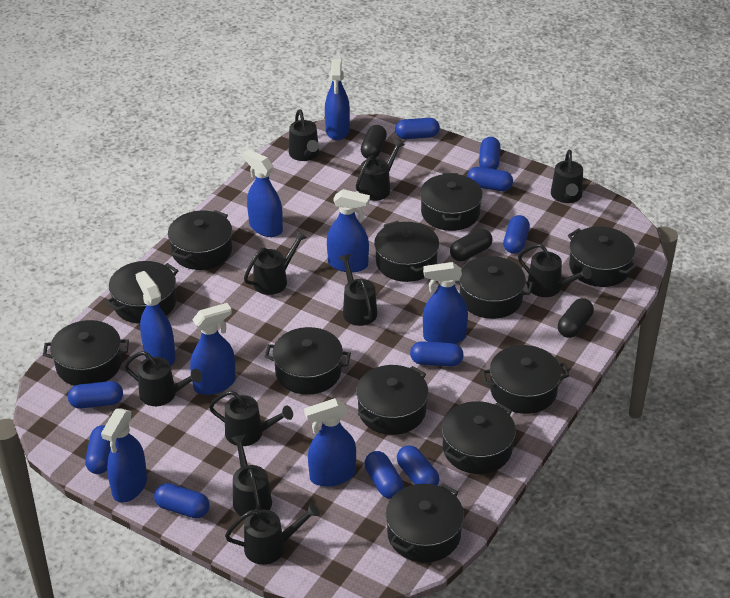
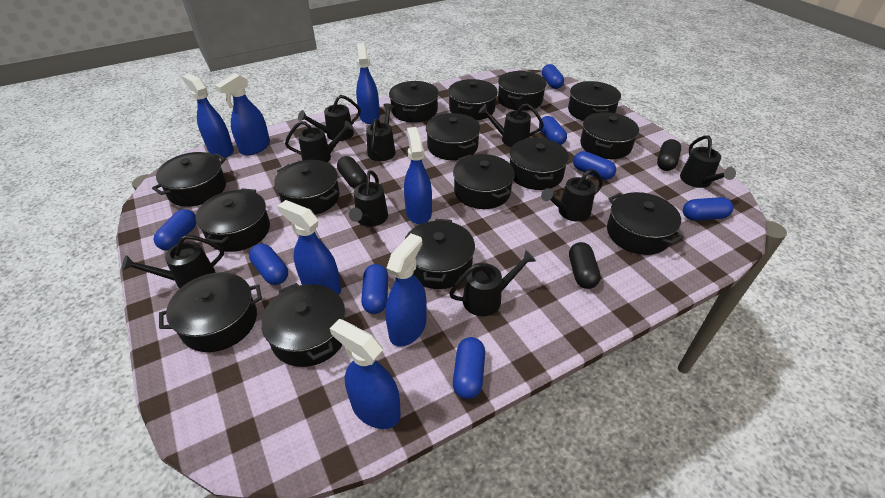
black pot: 12 -> 15
black watering can: 10 -> 9
blue capsule: 10 -> 8
blue spray bottle: 8 -> 7

